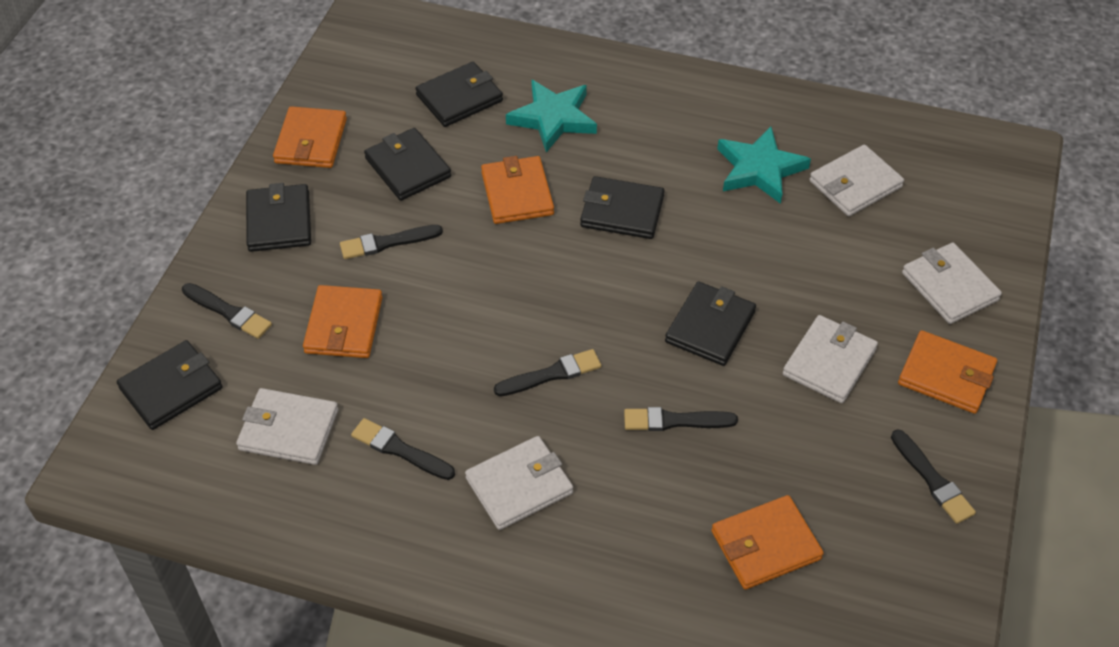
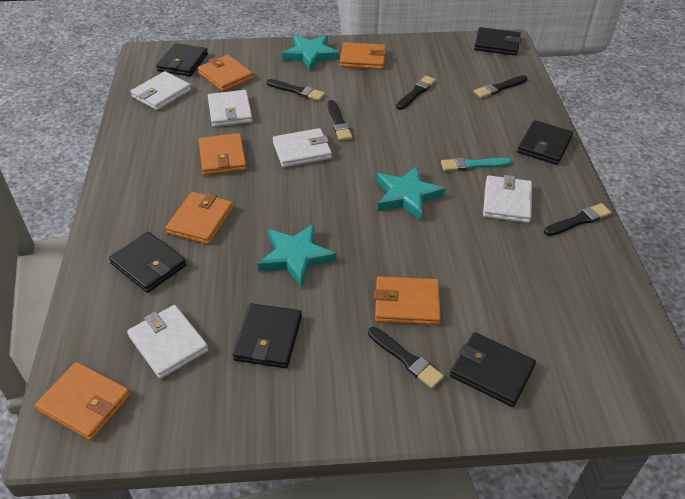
orange wallet: 5 -> 6
turquoise brush: 0 -> 1
turquoise star: 2 -> 3

